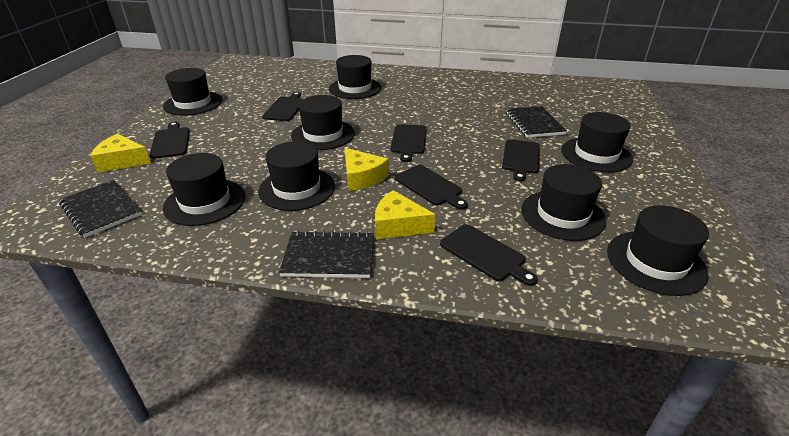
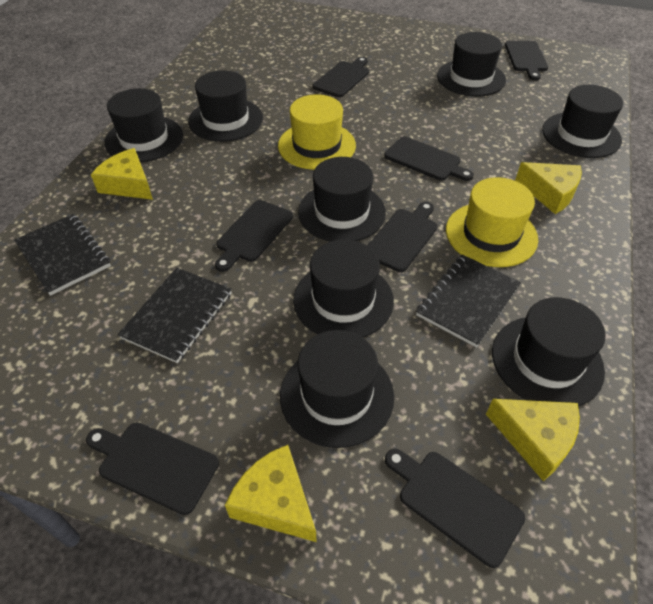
black cutting board: 6 -> 7
yellow cheese: 3 -> 4
yellow hat: 0 -> 2

